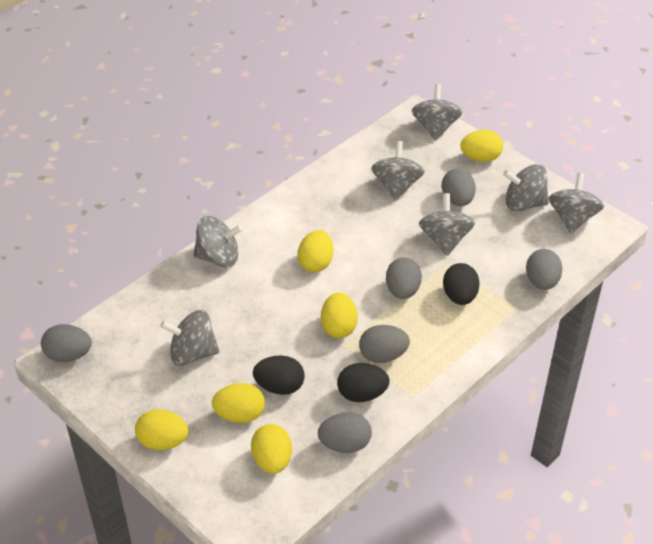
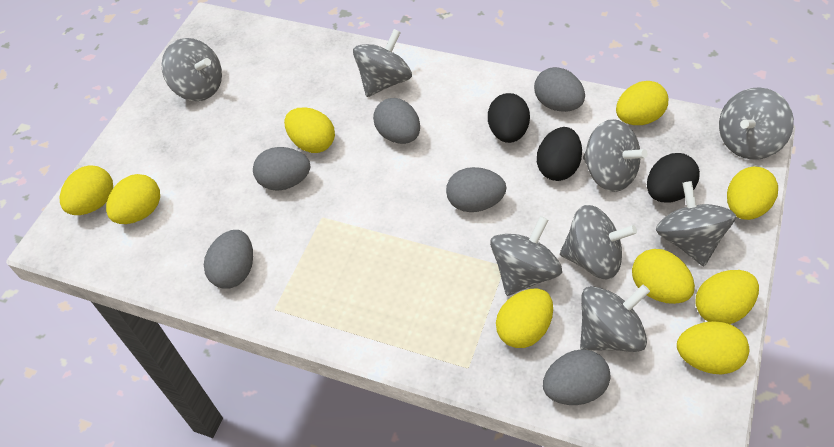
grey spinning top: 7 -> 8
yellow egg: 6 -> 9

